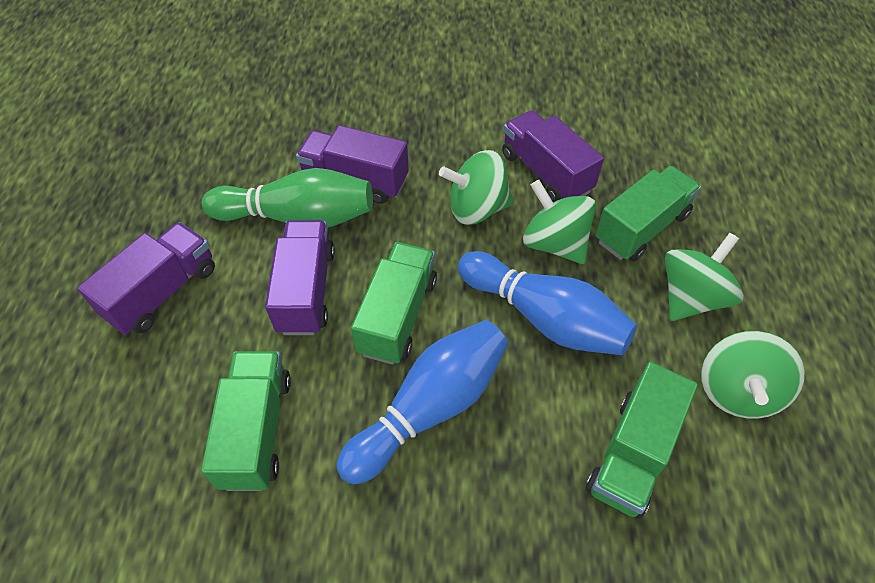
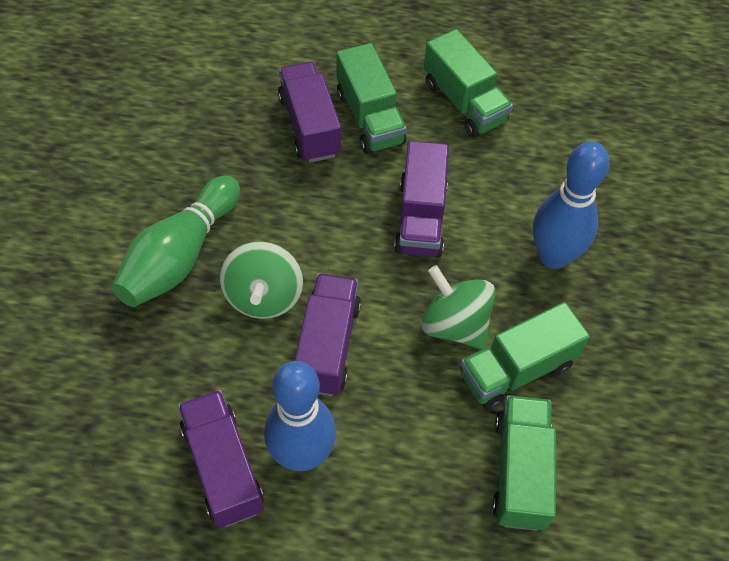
green spinning top: 4 -> 2

